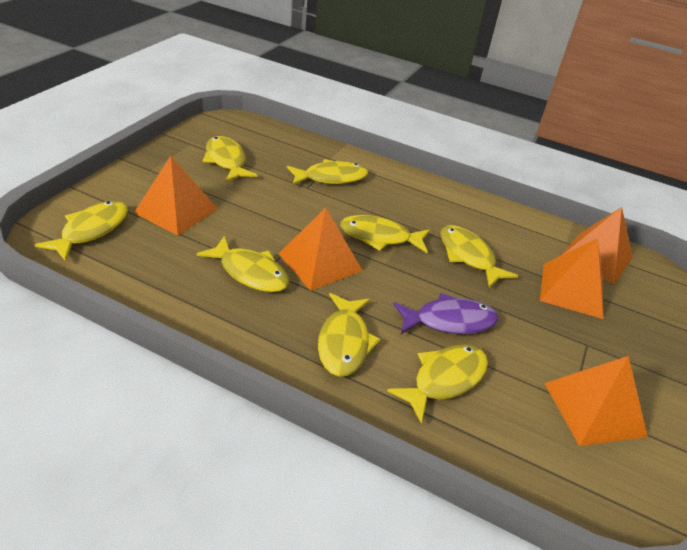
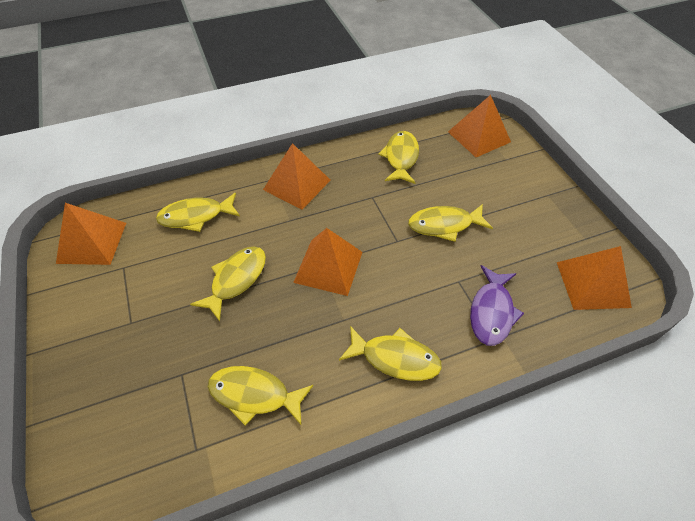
yellow fish: 8 -> 6

